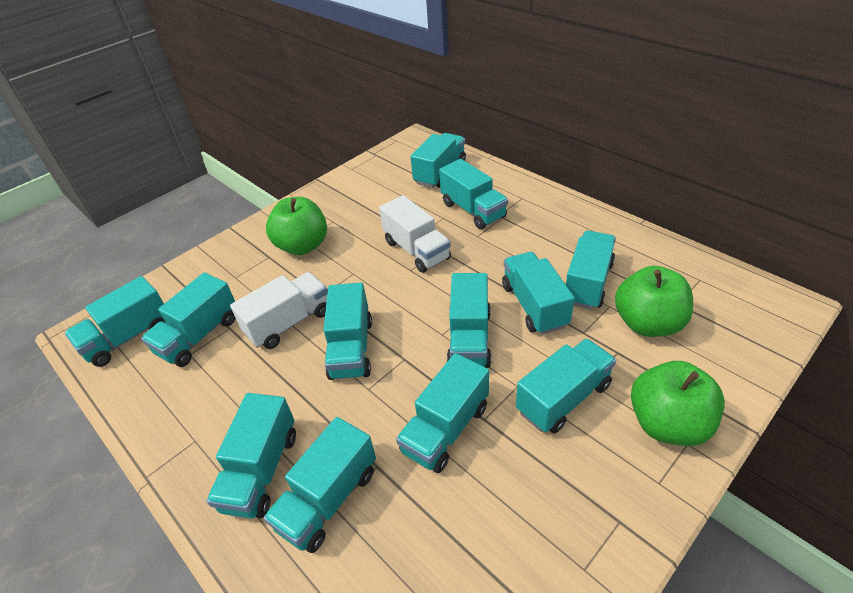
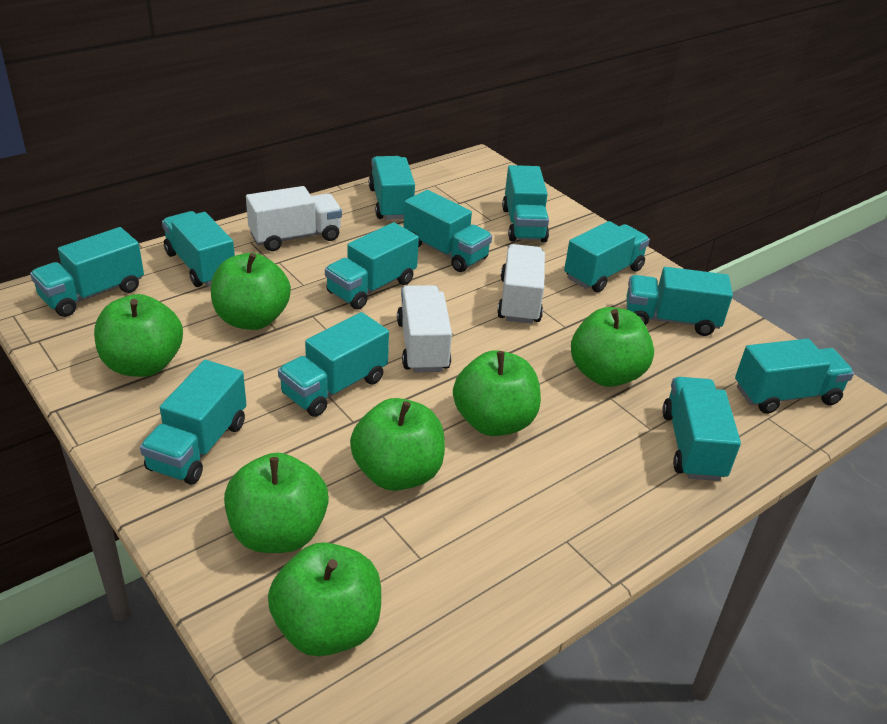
green apple: 3 -> 7
white truck: 2 -> 3

